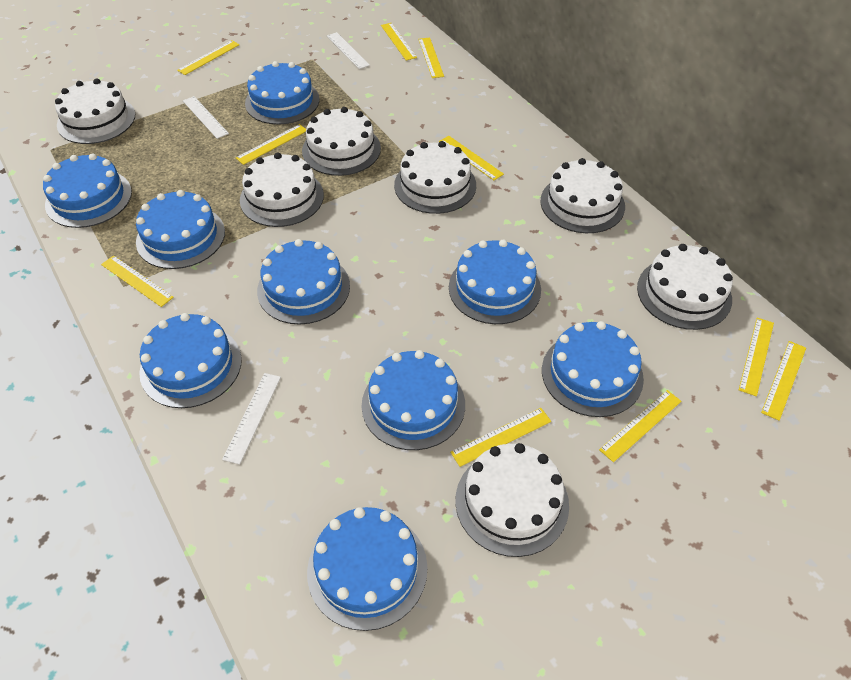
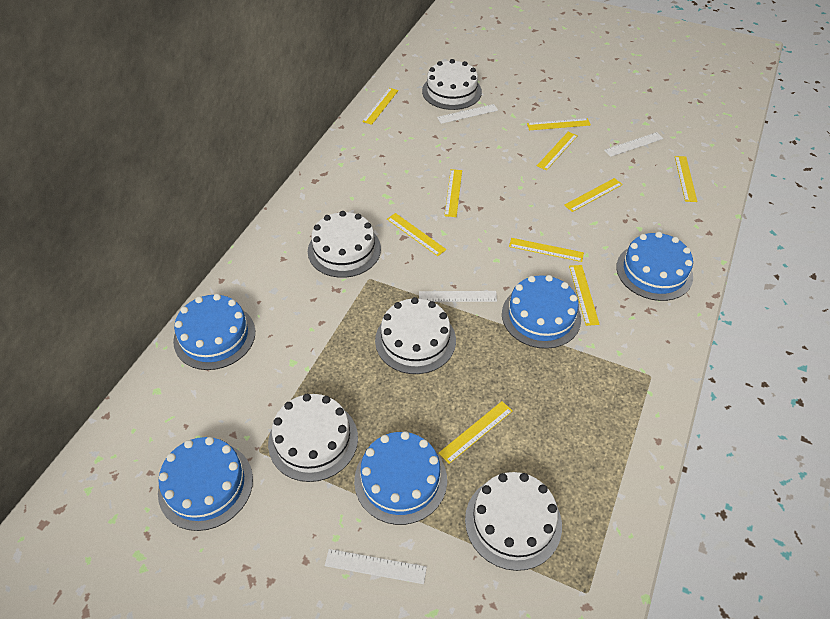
blue cake: 9 -> 5
white cake: 7 -> 5
white ruler: 3 -> 4

